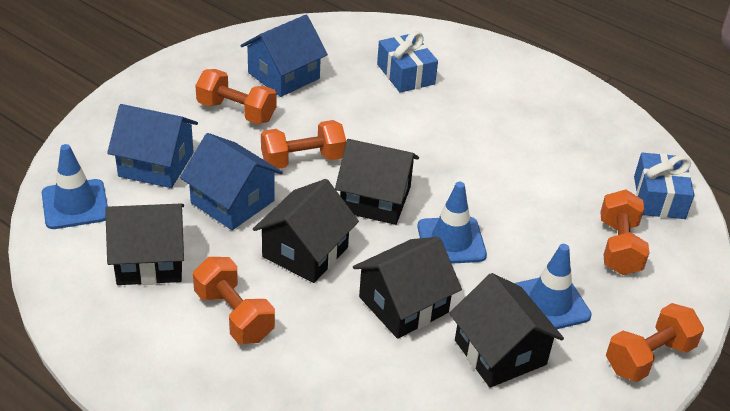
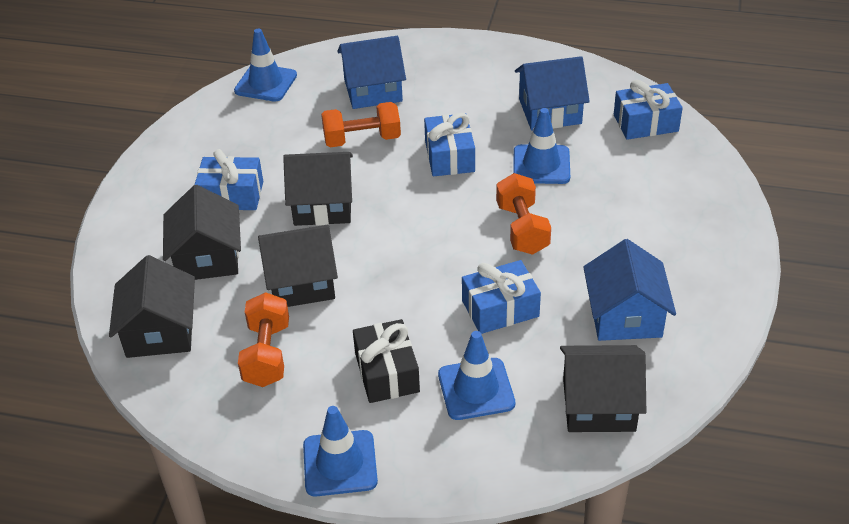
black gift: 0 -> 1
blue gift: 2 -> 4
blue traffic cone: 3 -> 4
orange dumbbell: 5 -> 3

